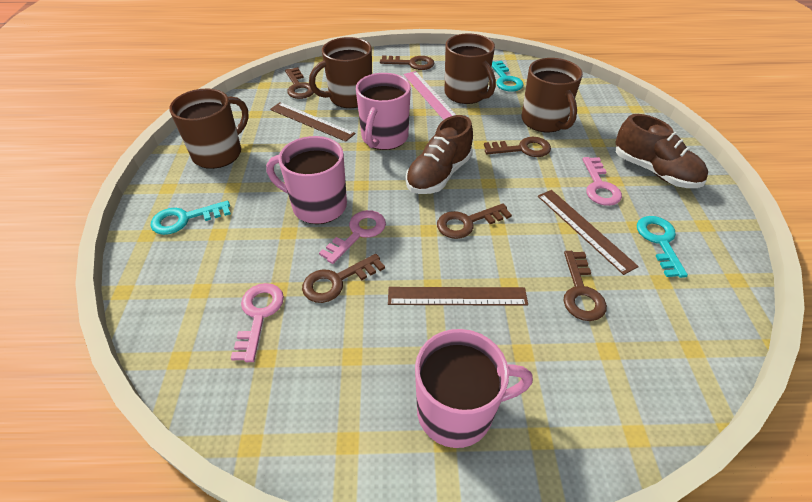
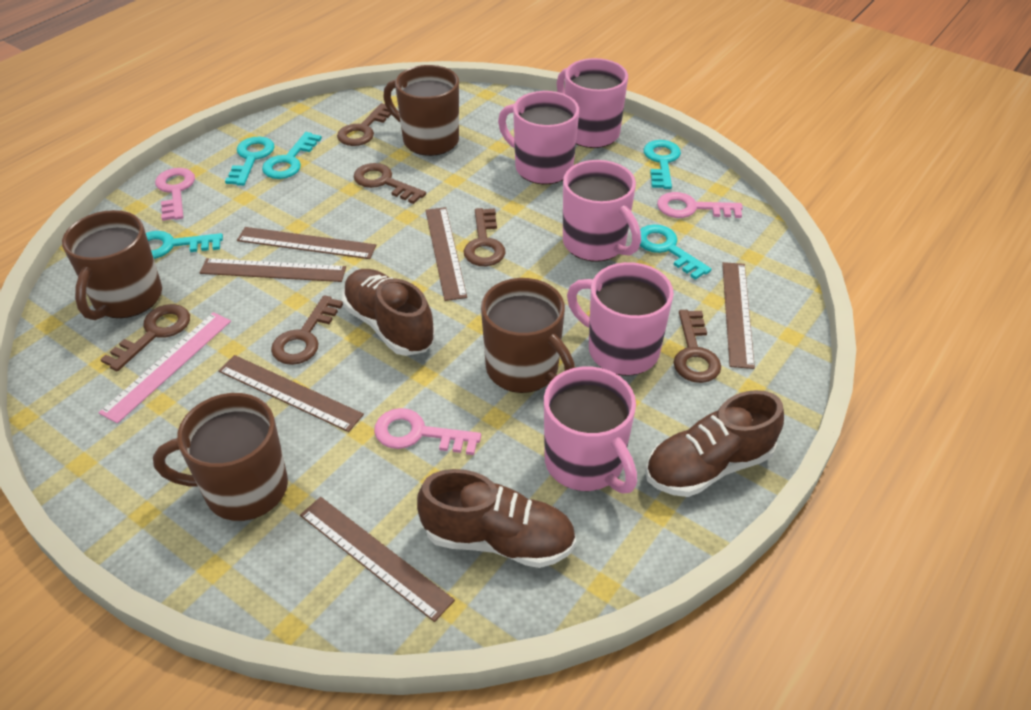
brown ruler: 3 -> 6
brown shoe: 2 -> 3
pink mug: 3 -> 5
turquoise key: 3 -> 5

